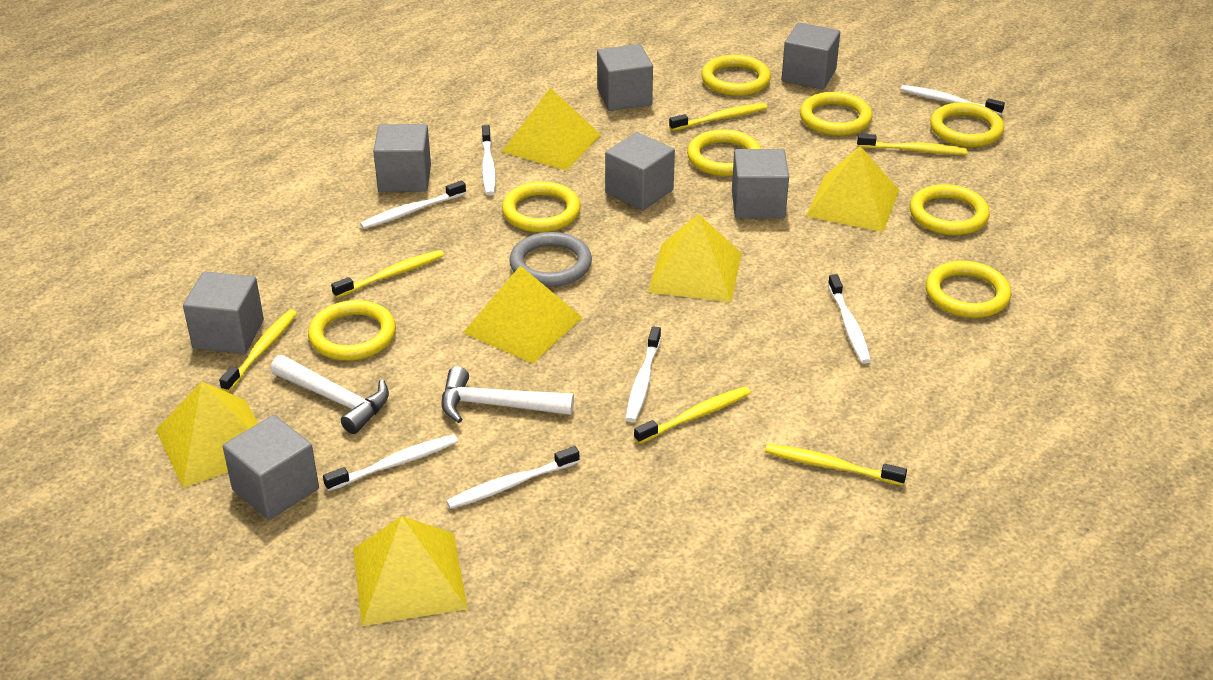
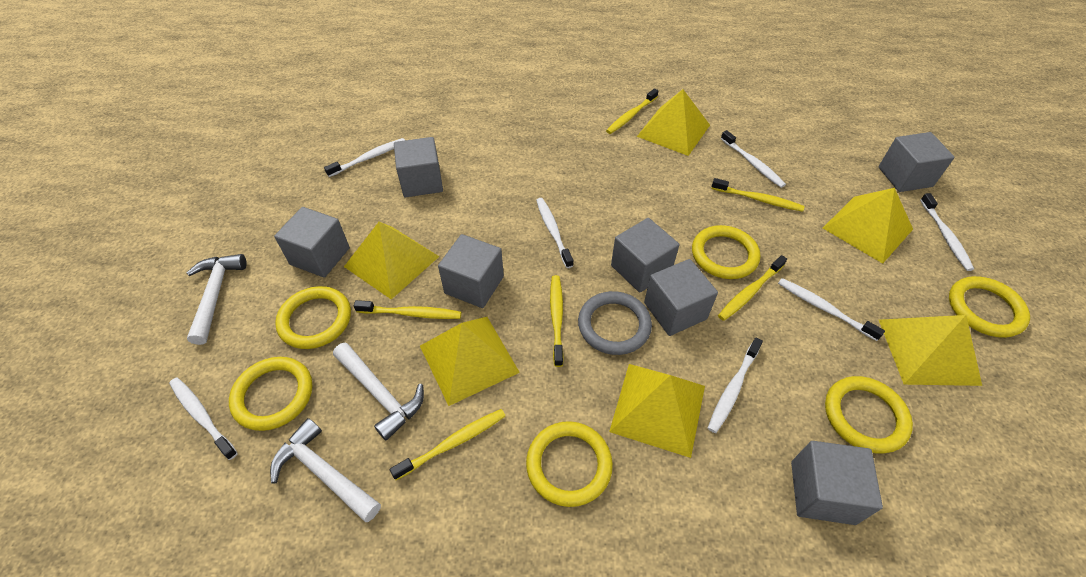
white hammer: 2 -> 3
yellow ring: 8 -> 6

